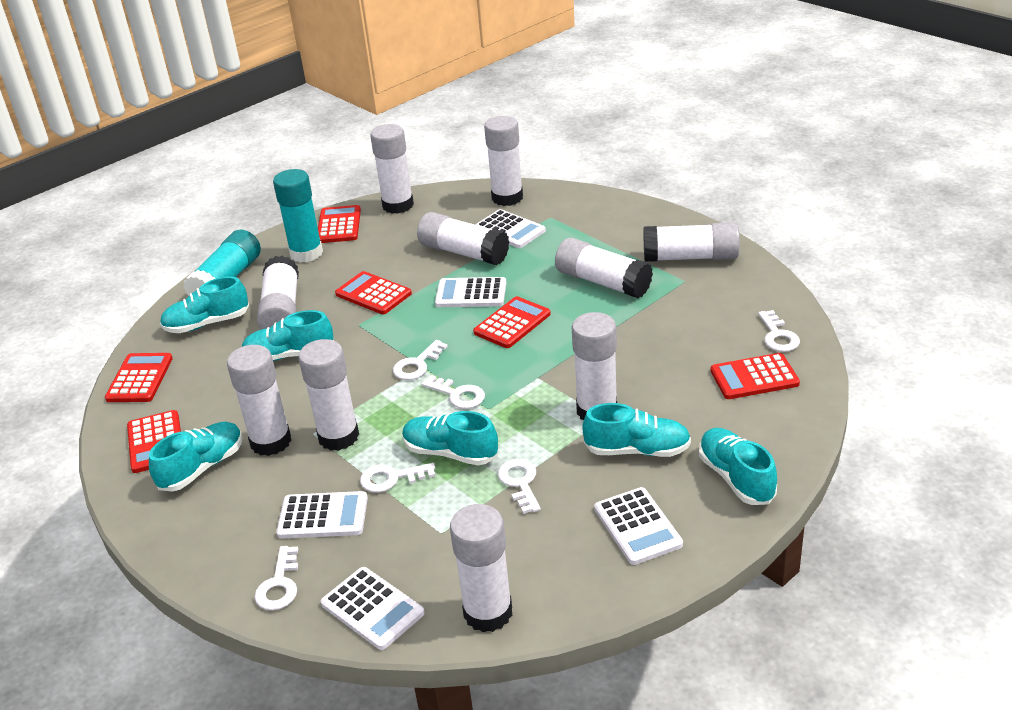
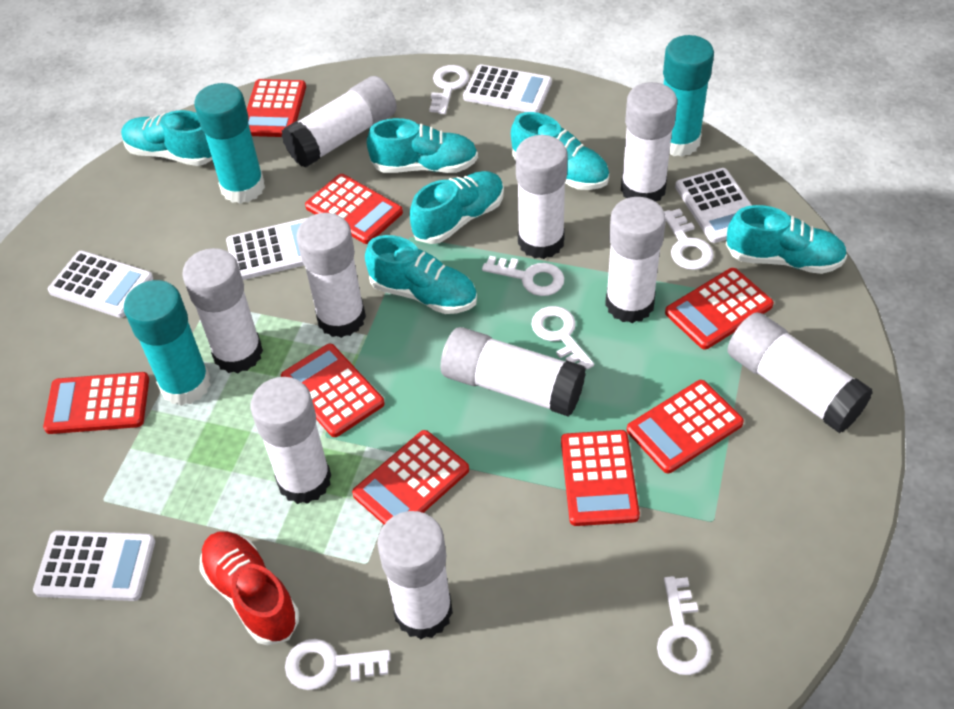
red calculator: 6 -> 8
red shoe: 0 -> 1
turquoise glue stick: 2 -> 3

